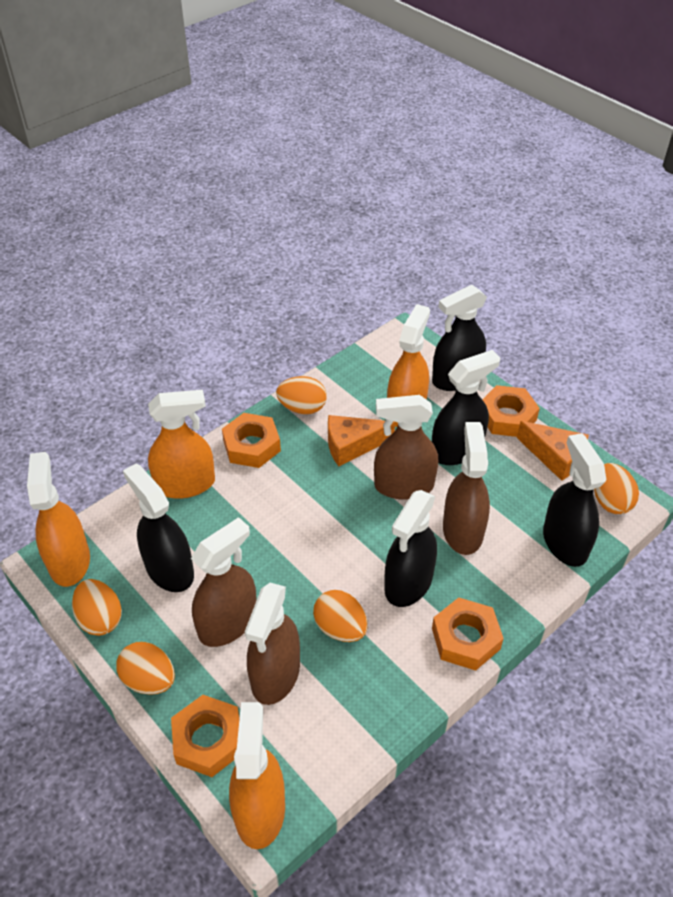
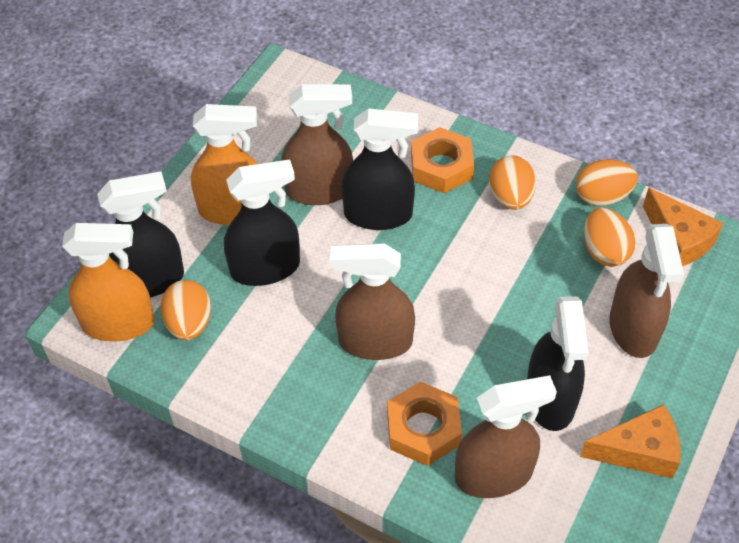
black spray bottle: 5 -> 4
orange egg: 5 -> 4
orange nut: 4 -> 2
orange spray bottle: 4 -> 2

